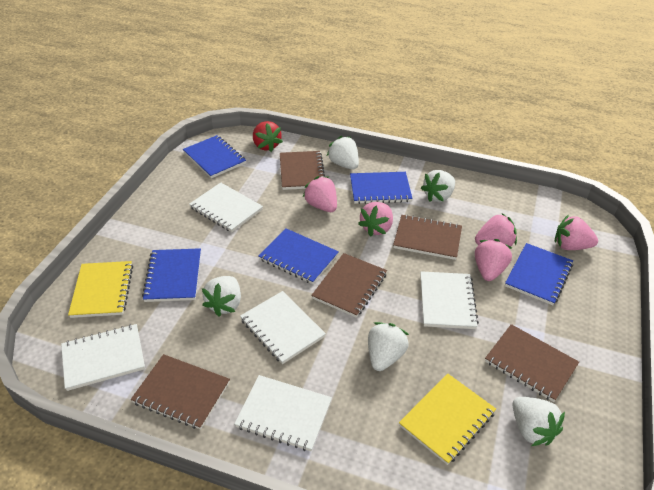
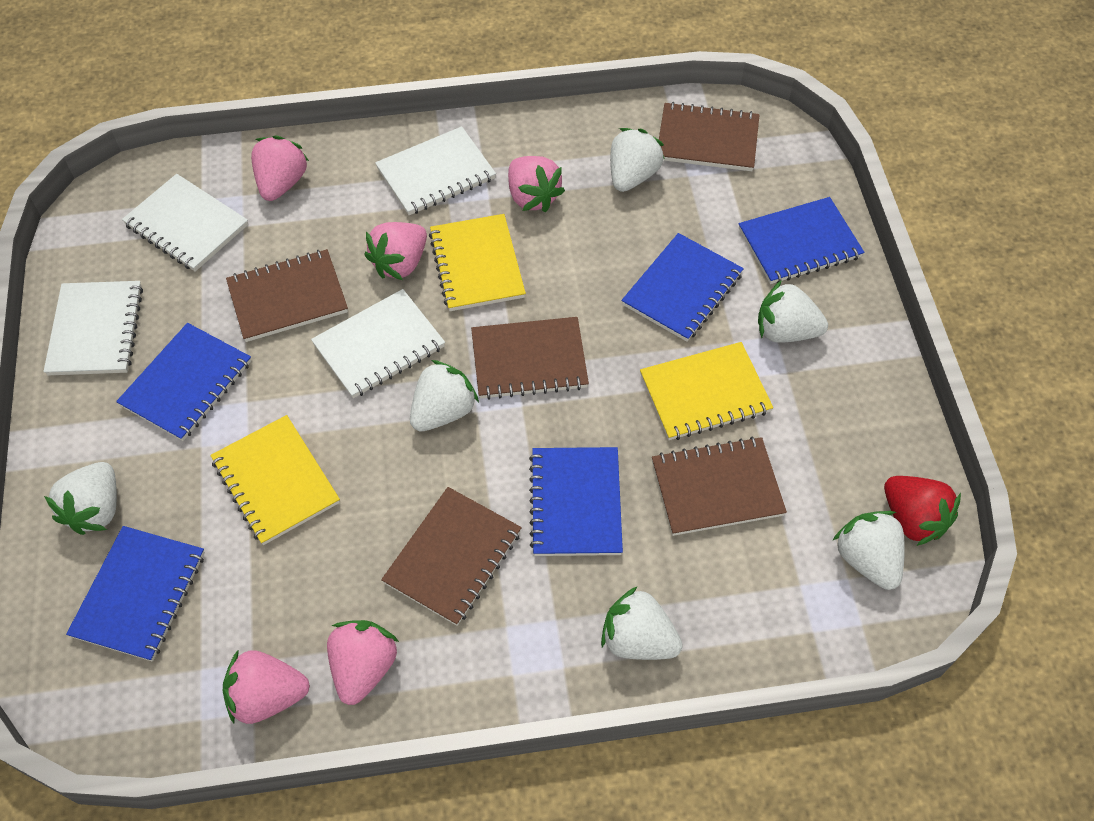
white notebook: 5 -> 4
white strawberry: 5 -> 6
yellow notebook: 2 -> 3

